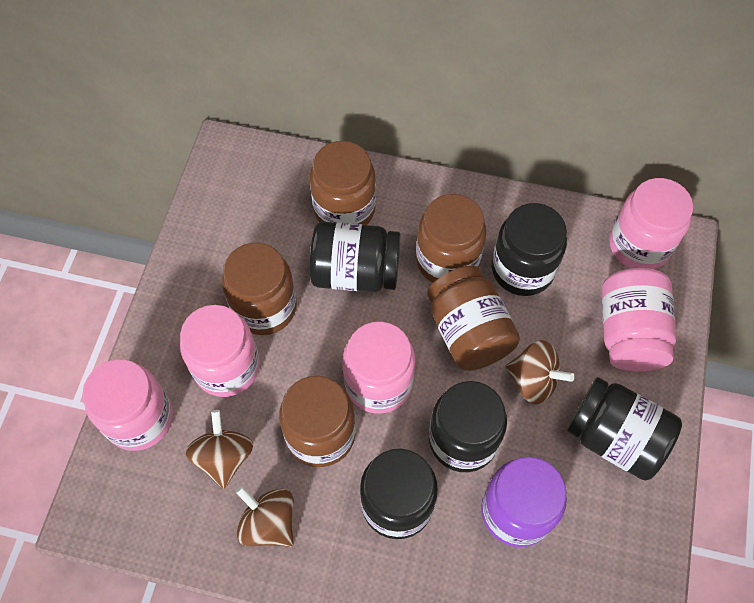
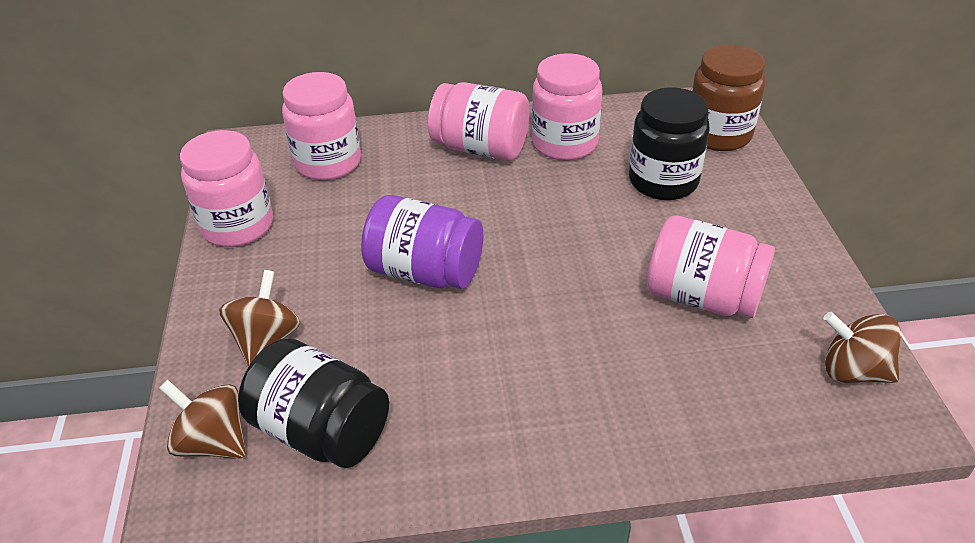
black jar: 5 -> 2
brown jar: 5 -> 1

